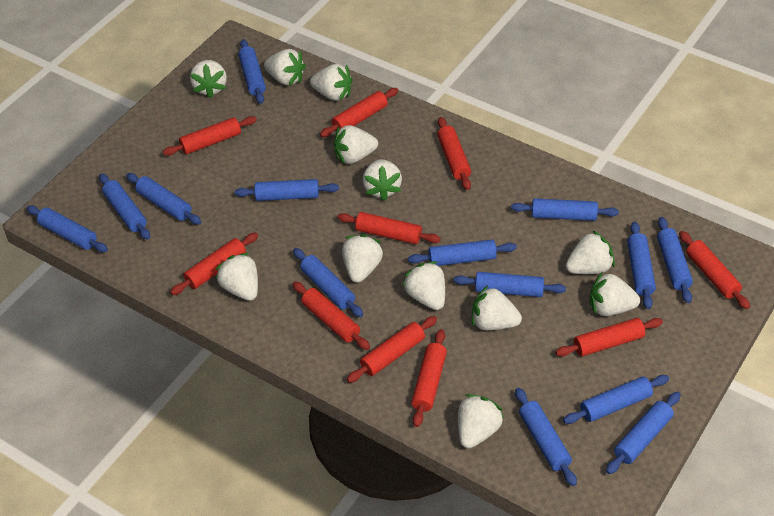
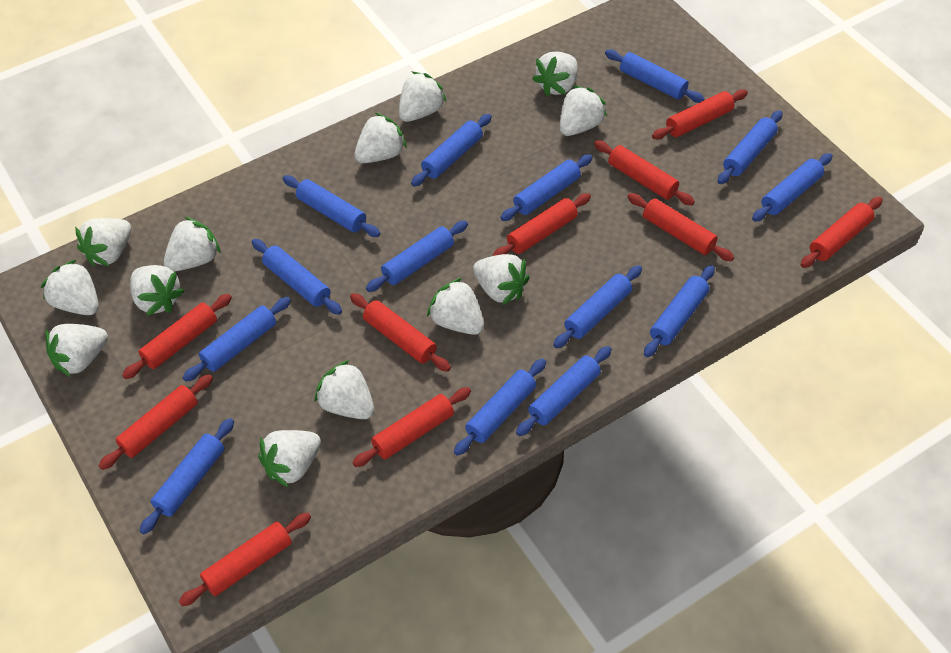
white strawberry: 12 -> 13

